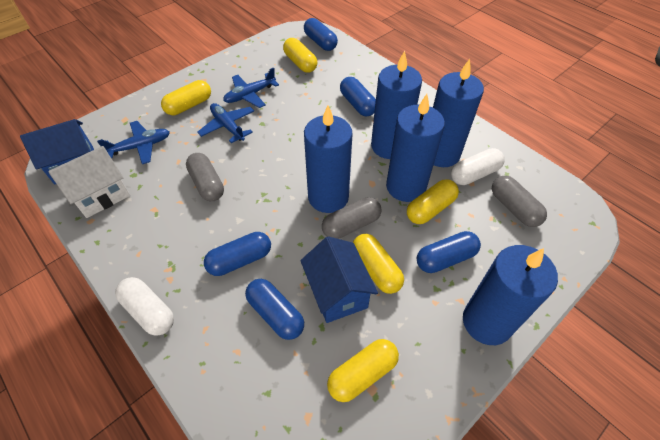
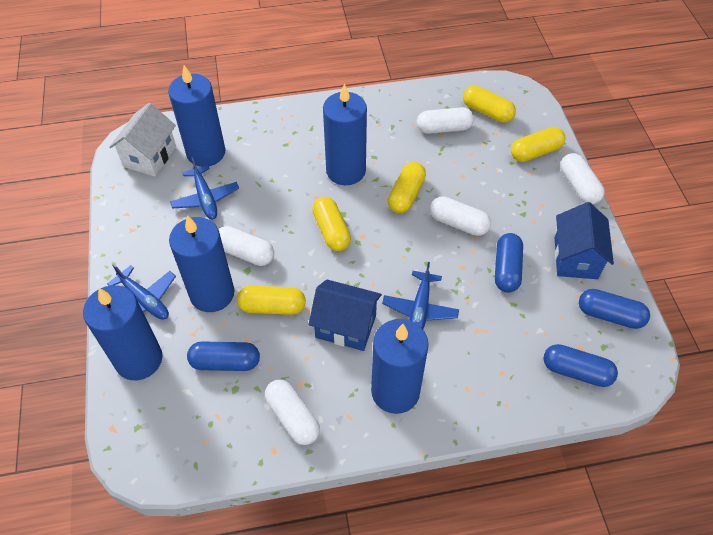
blue capsule: 5 -> 4
grey capsule: 3 -> 0
white capsule: 2 -> 5

